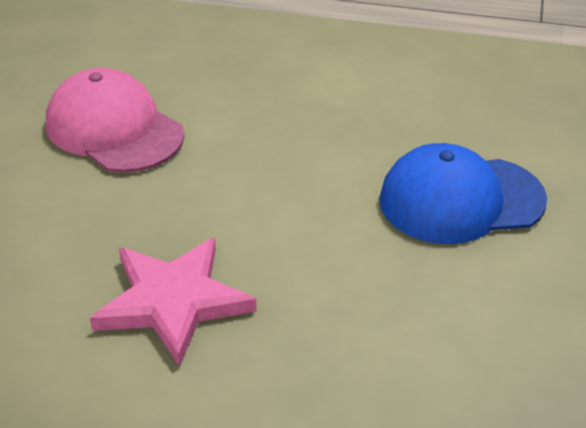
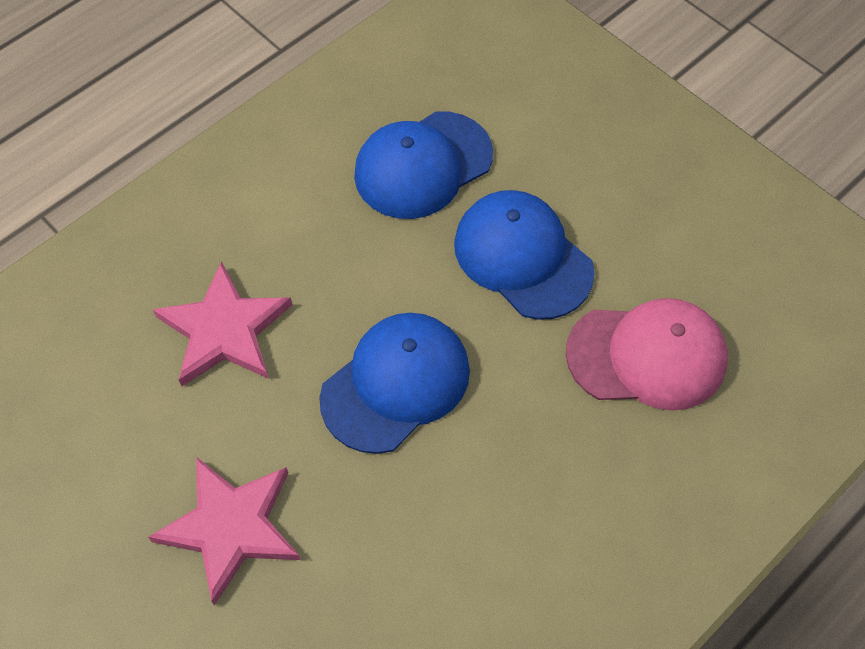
blue cap: 1 -> 3
pink star: 1 -> 2

